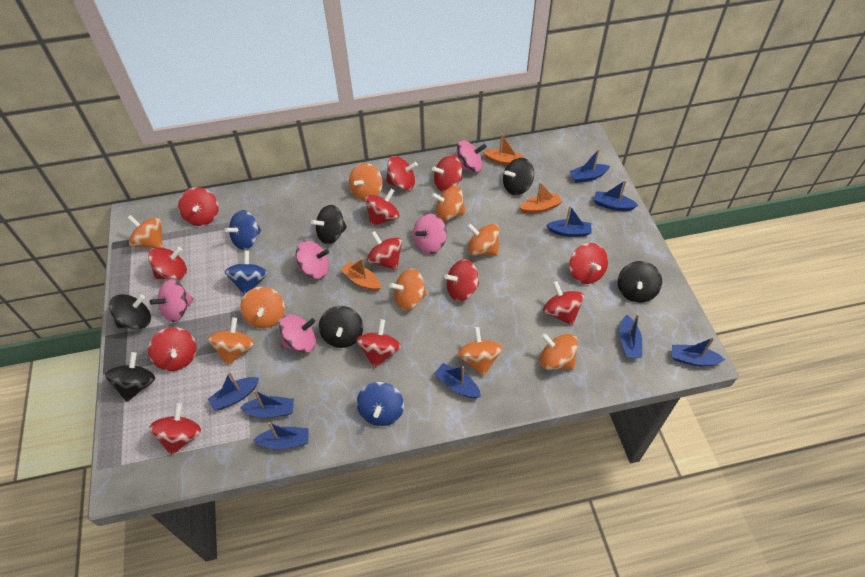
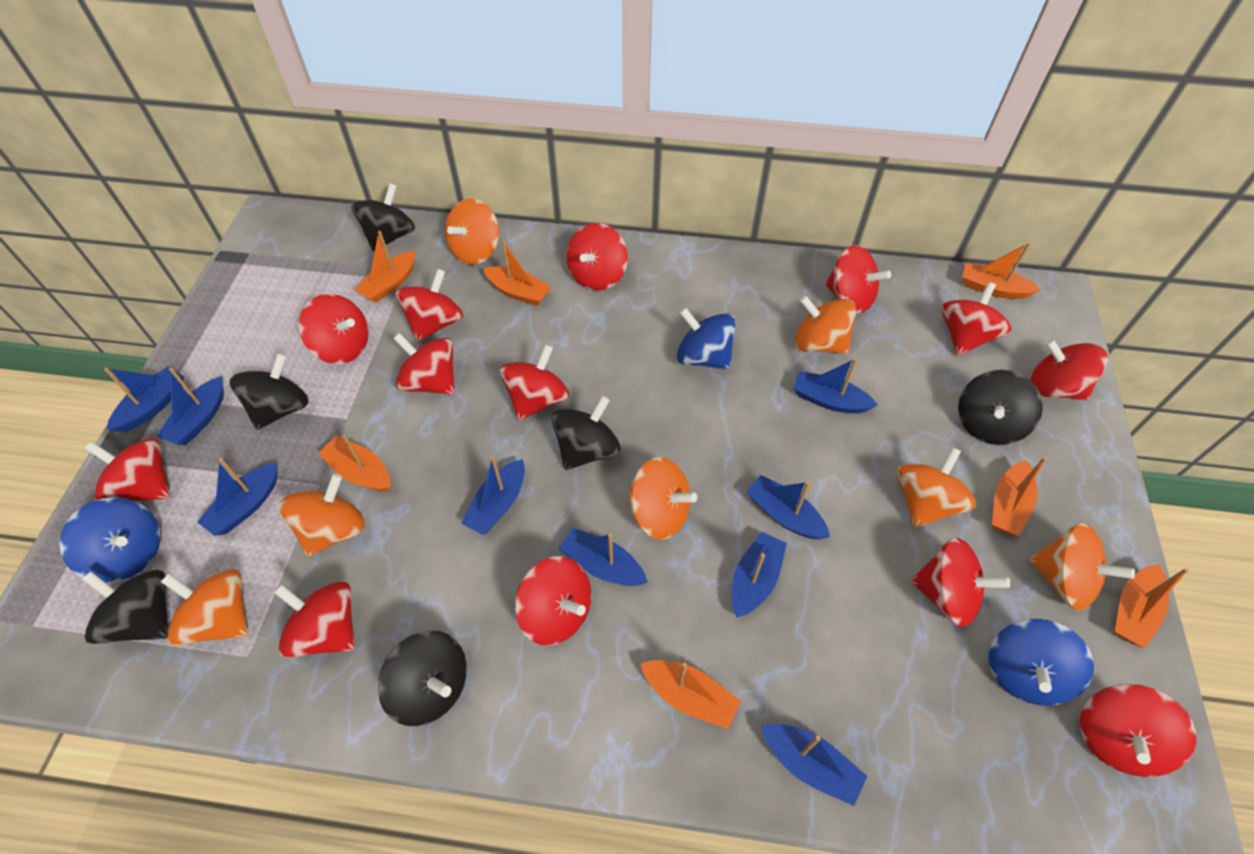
orange boat: 3 -> 7
orange spinning top: 9 -> 7
pink spinning top: 5 -> 0
red spinning top: 12 -> 13

